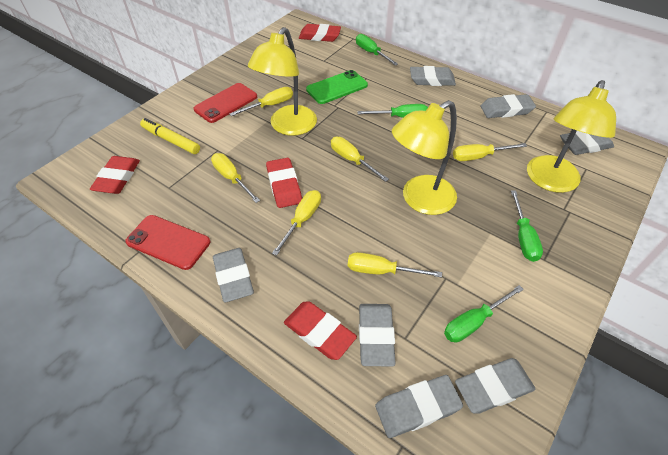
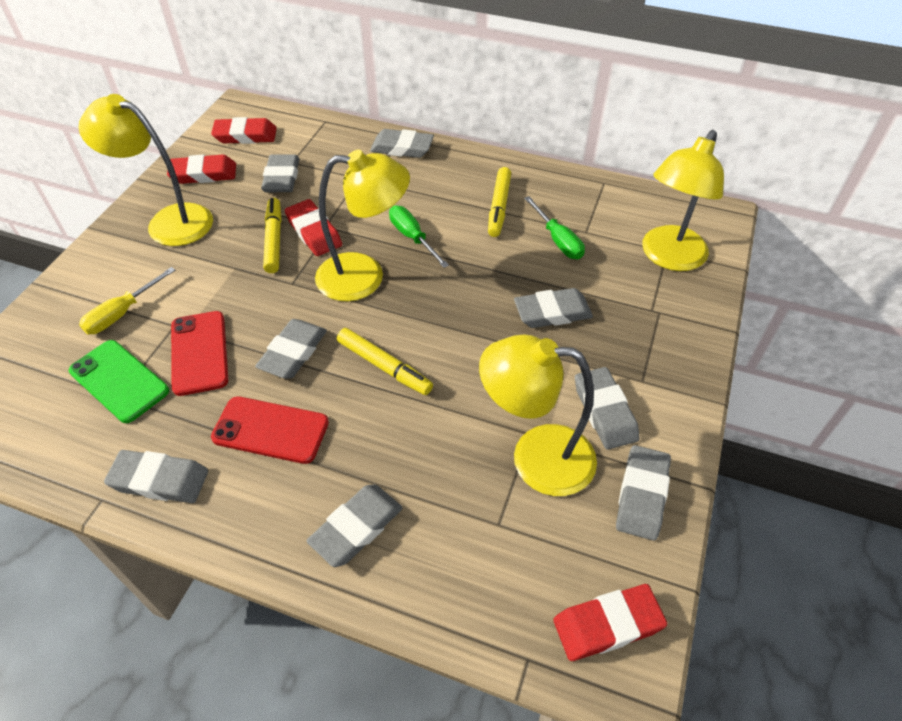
green screwdriver: 4 -> 2
grey eraser: 7 -> 8
yellow lamp: 3 -> 4
yellow marker: 1 -> 3
yellow screwdriver: 6 -> 1

